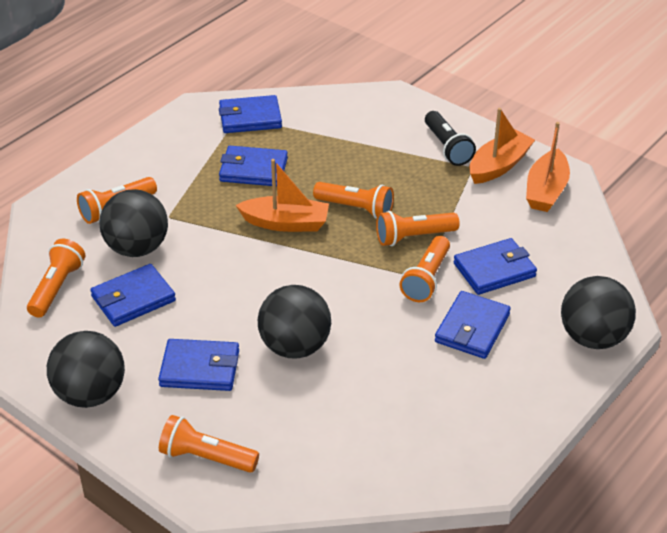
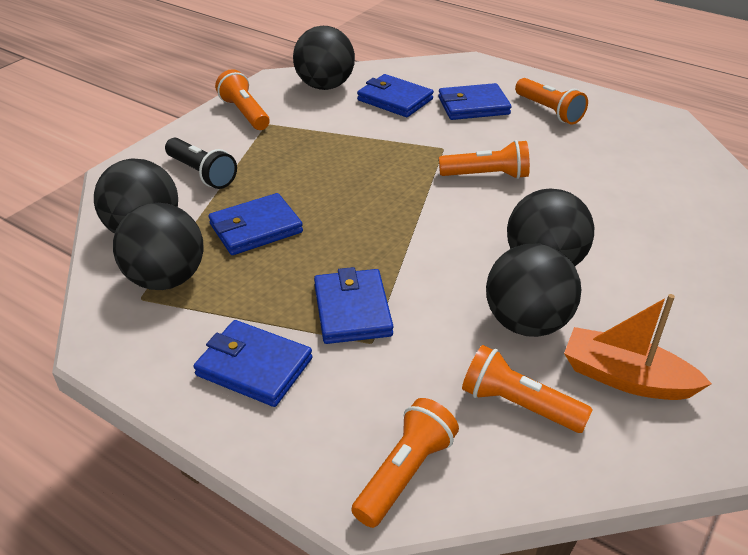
black ball: 4 -> 5
blue wallet: 6 -> 5
orange boat: 3 -> 1
orange flashlight: 6 -> 5

